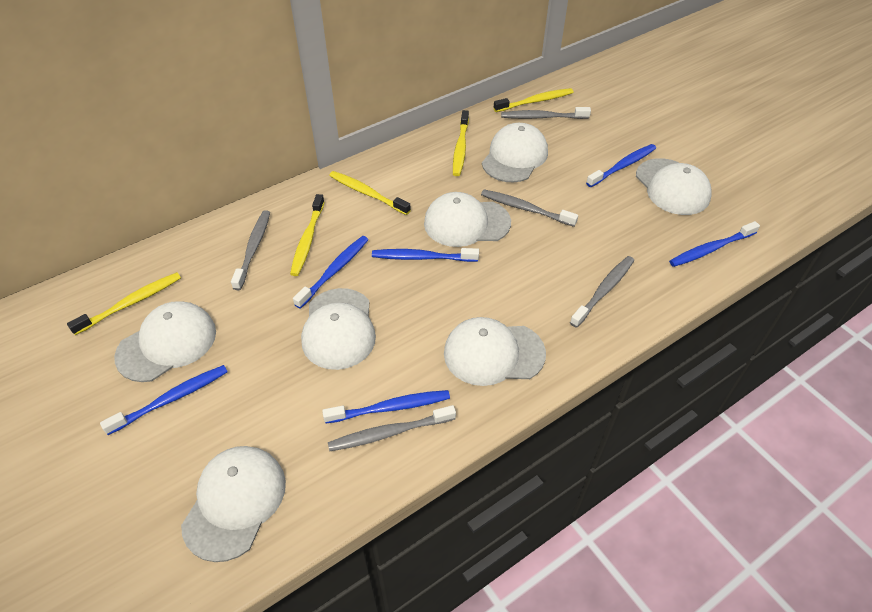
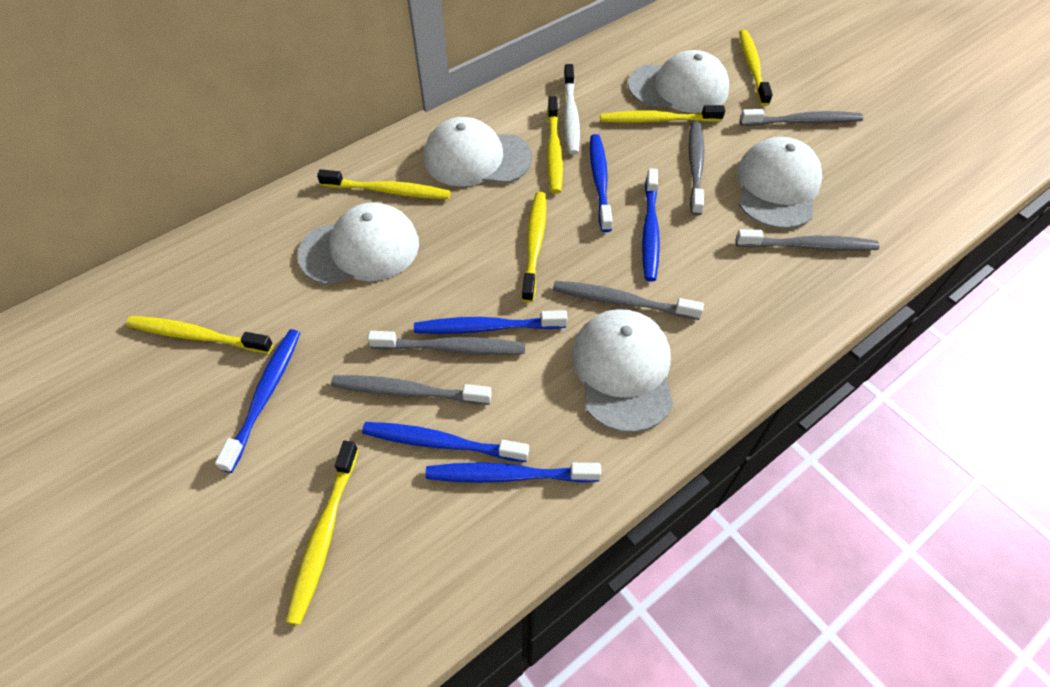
grey toothbrush: 5 -> 6
white cap: 7 -> 5
white toothbrush: 0 -> 1
yellow toothbrush: 5 -> 7

